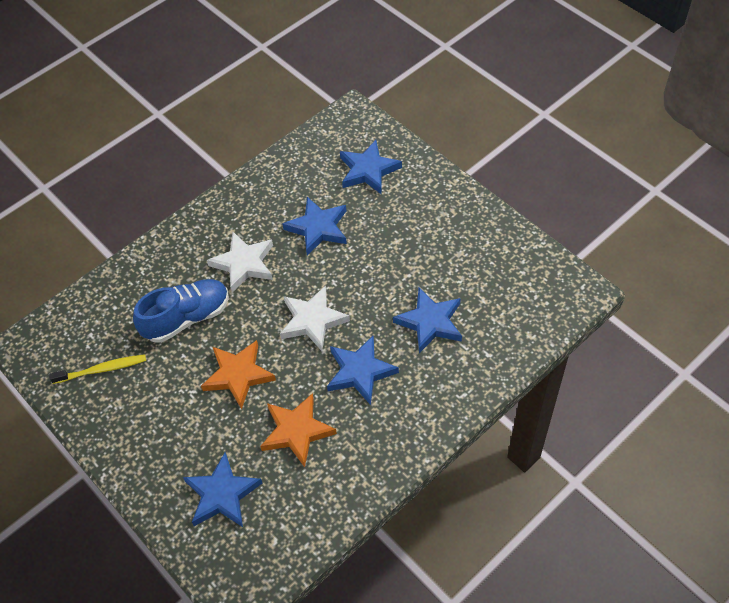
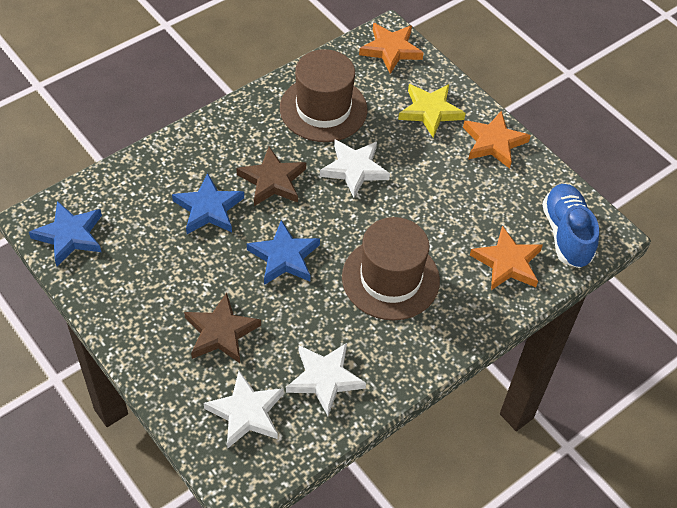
blue star: 5 -> 3
brown hat: 0 -> 2
brown star: 0 -> 2
orange star: 2 -> 3
white star: 2 -> 3
yellow star: 0 -> 1
yellow toothbrush: 1 -> 0

